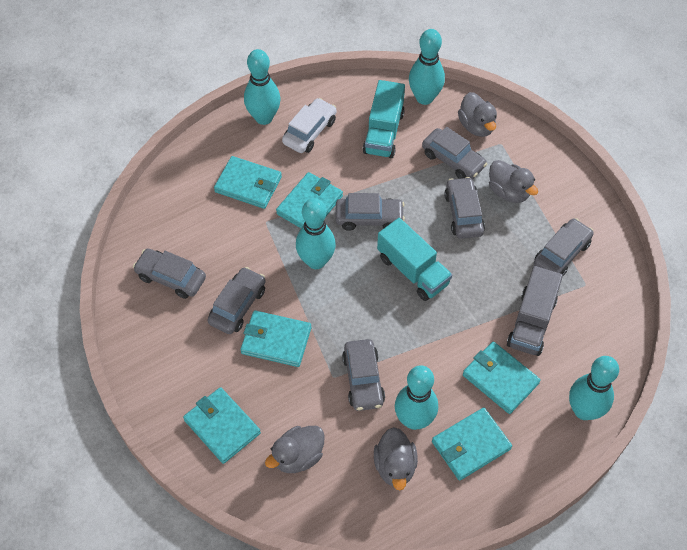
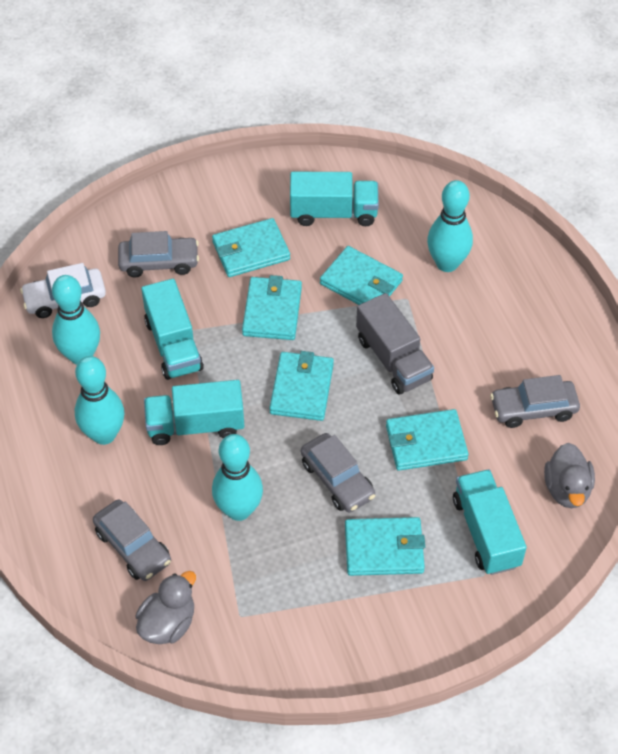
grey car: 7 -> 4
grey duck: 4 -> 2
turquoise bowling pin: 5 -> 4
turquoise truck: 2 -> 4

